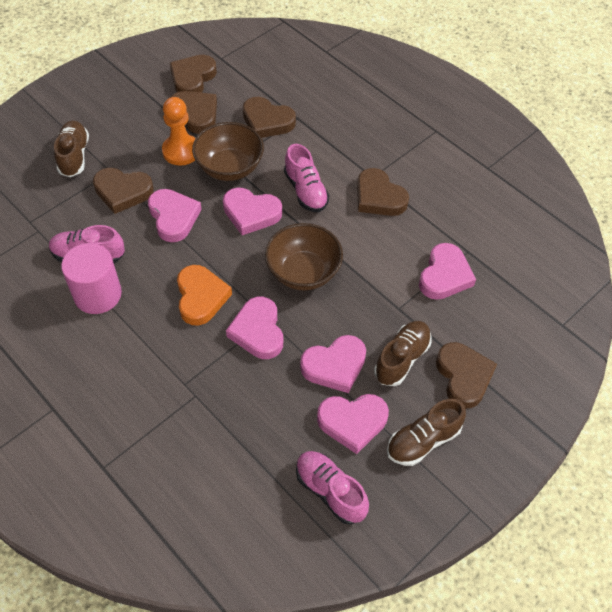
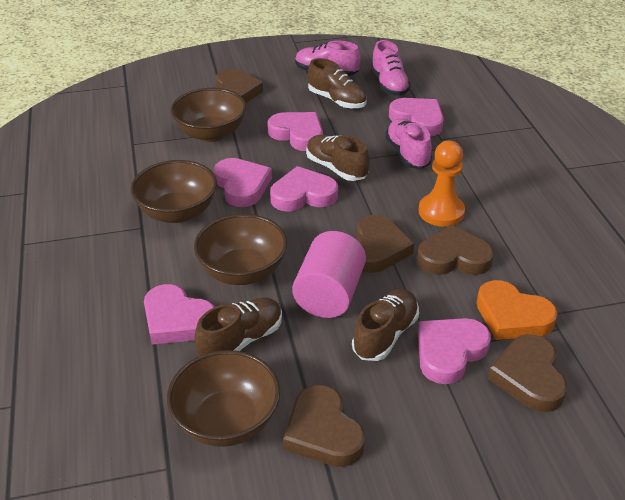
brown bowl: 2 -> 4
brown heart: 6 -> 5
brown shoe: 3 -> 4

